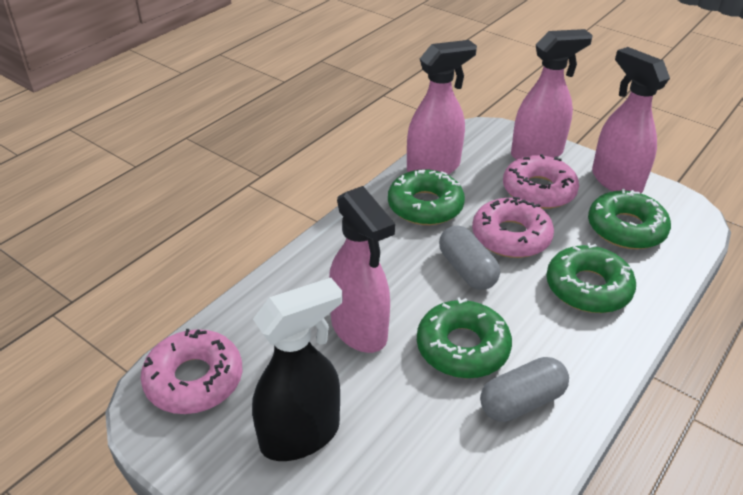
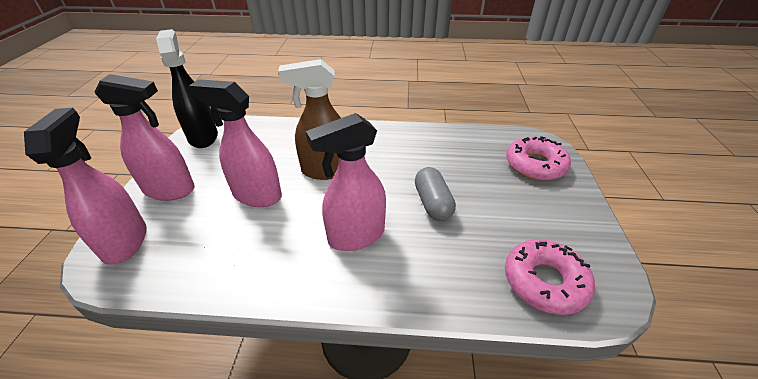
brown spray bottle: 0 -> 1
green donut: 4 -> 0
grey capsule: 2 -> 1
pink donut: 3 -> 2

